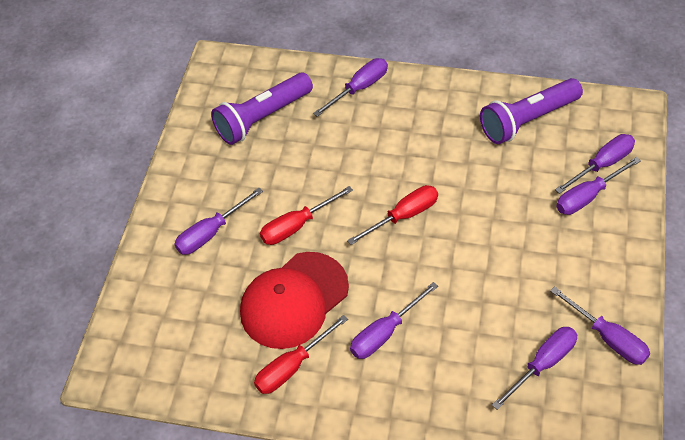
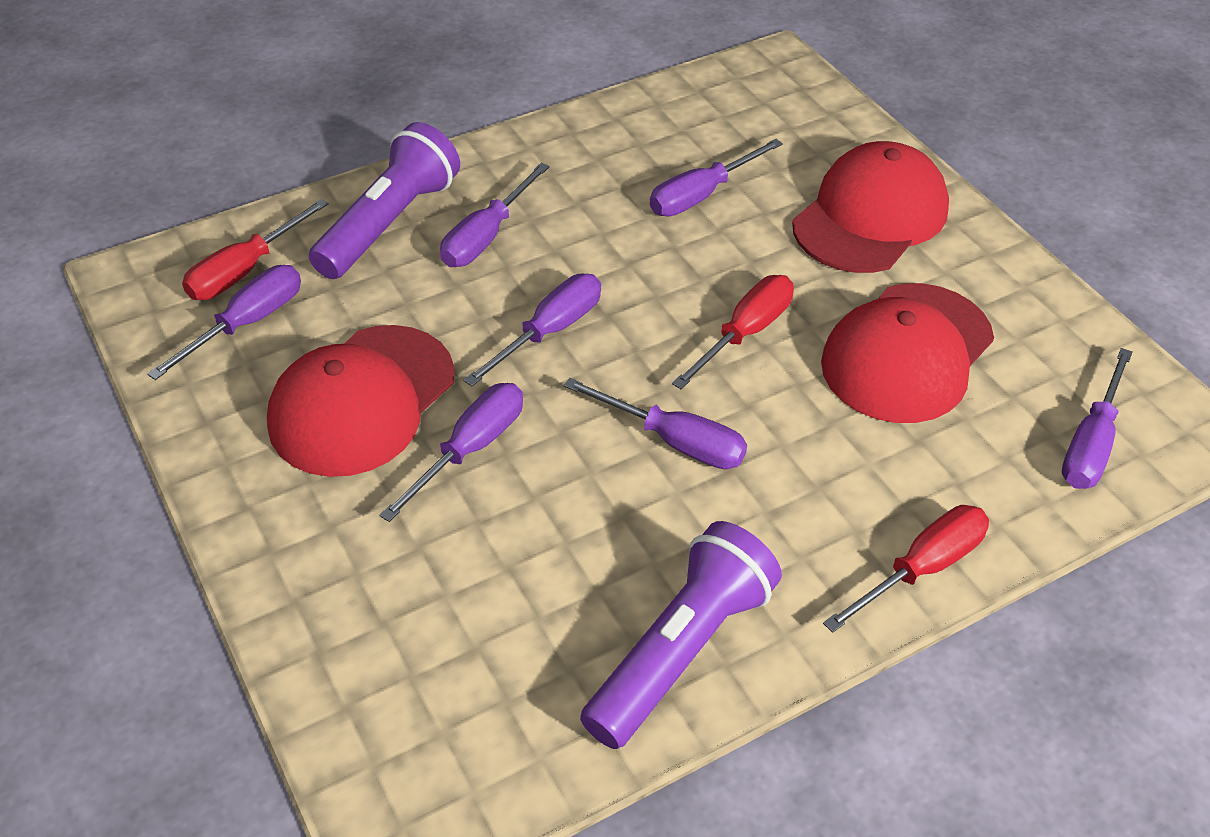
red cap: 1 -> 3

